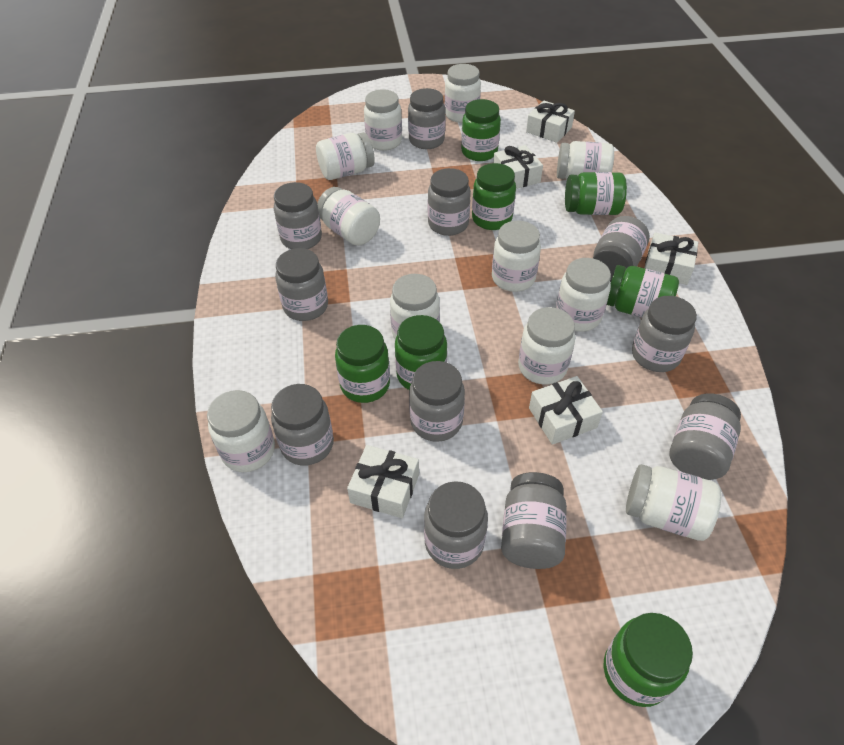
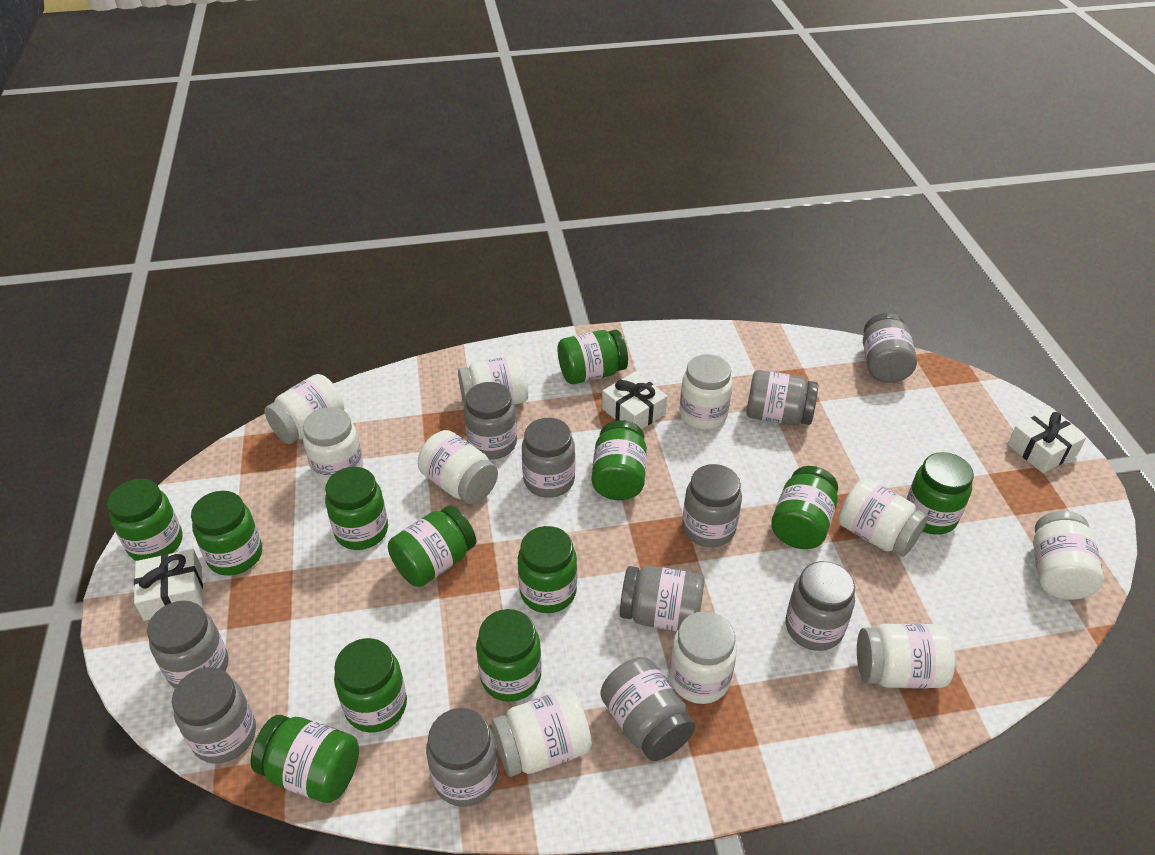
green jar: 7 -> 12
white gift: 5 -> 3
white jar: 11 -> 10

